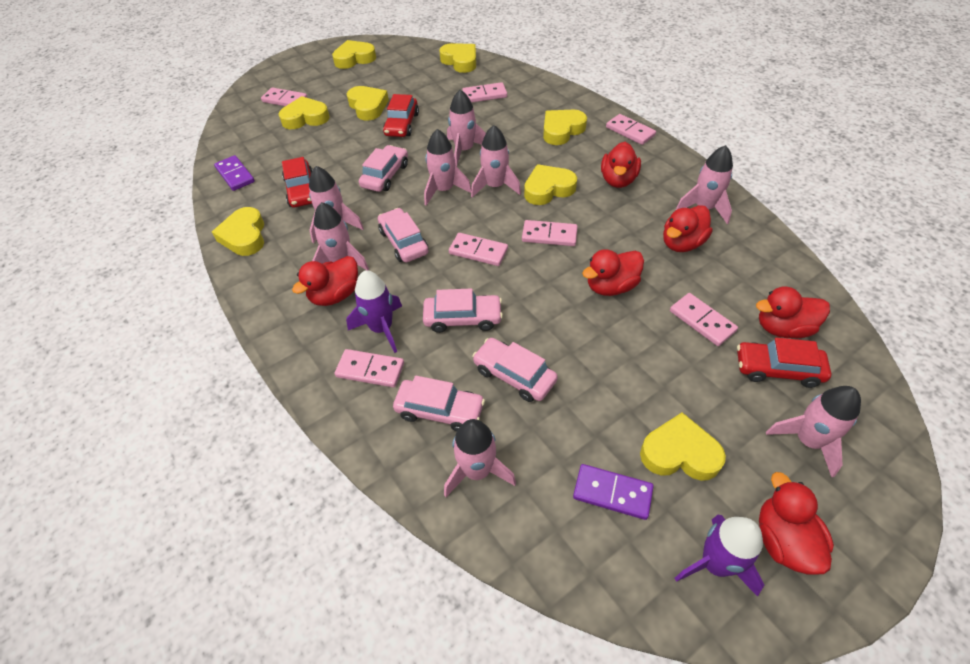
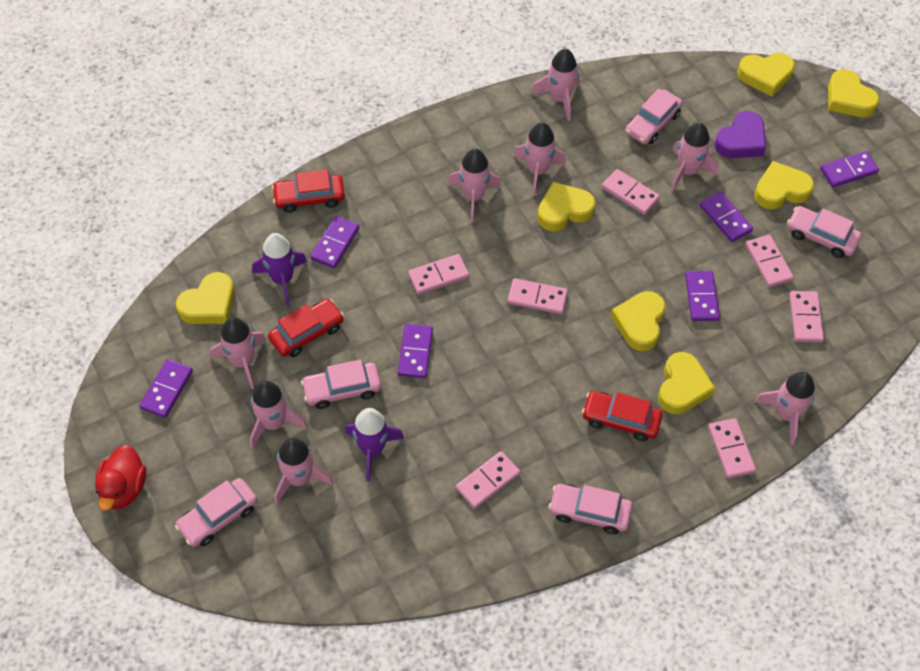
purple domino: 2 -> 6
purple heart: 0 -> 1
red duck: 6 -> 1
yellow heart: 8 -> 7

